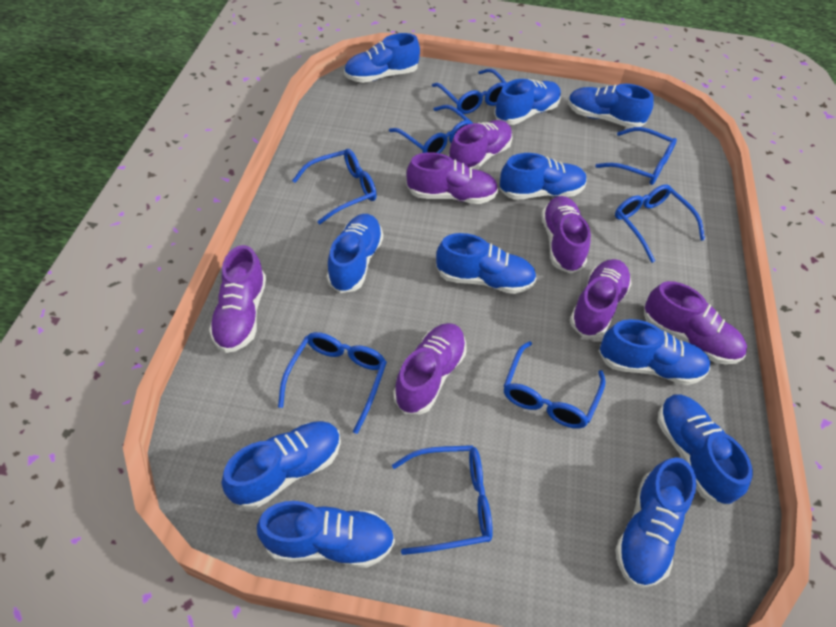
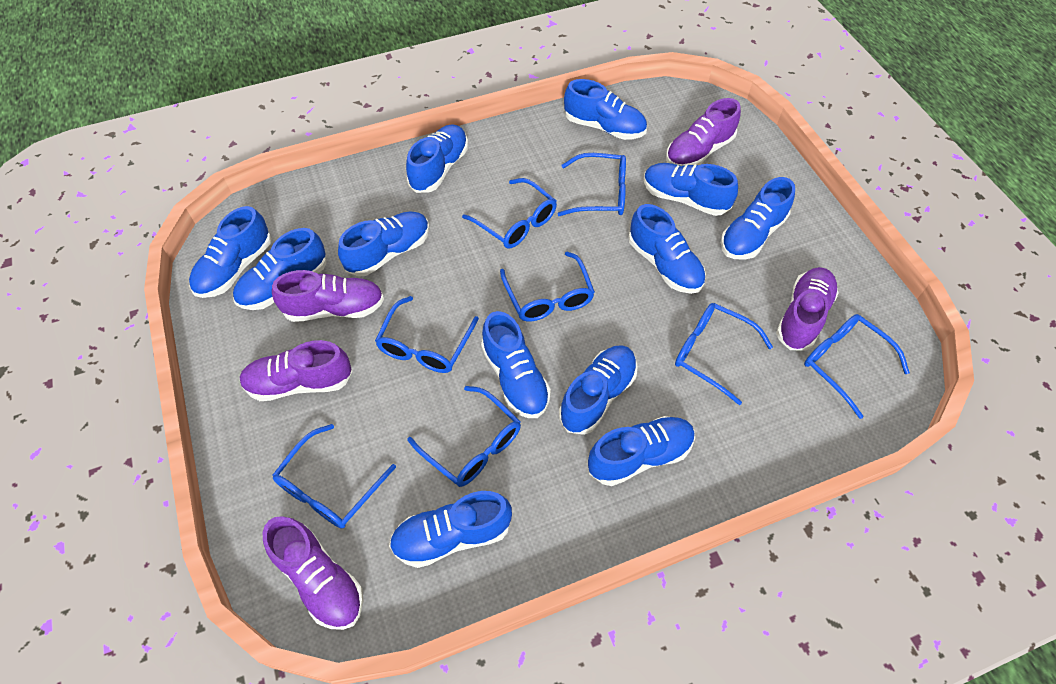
blue shoe: 11 -> 12
purple shoe: 7 -> 5

